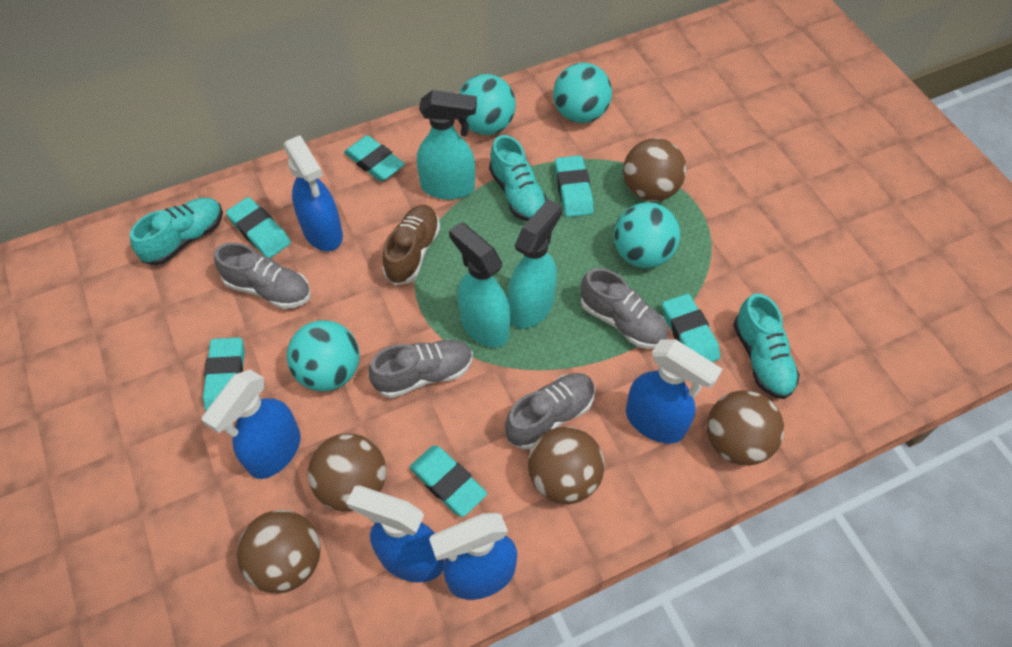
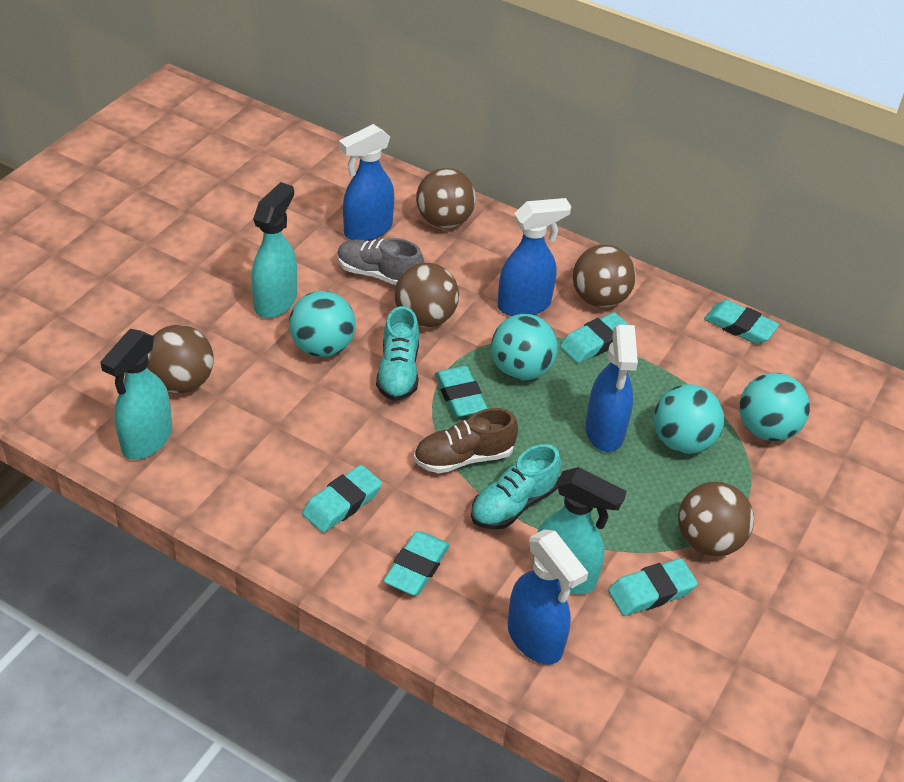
blue spray bottle: 5 -> 4
grey shoe: 4 -> 1
turquoise shoe: 3 -> 2

